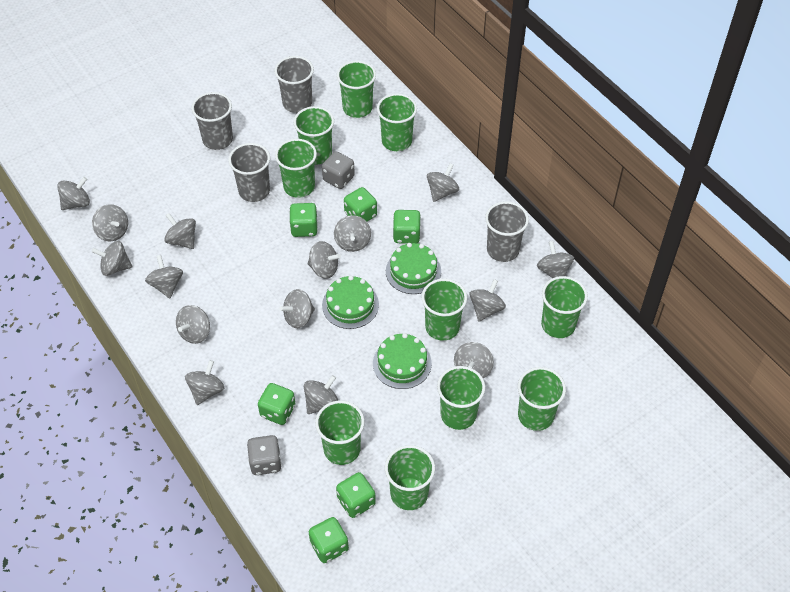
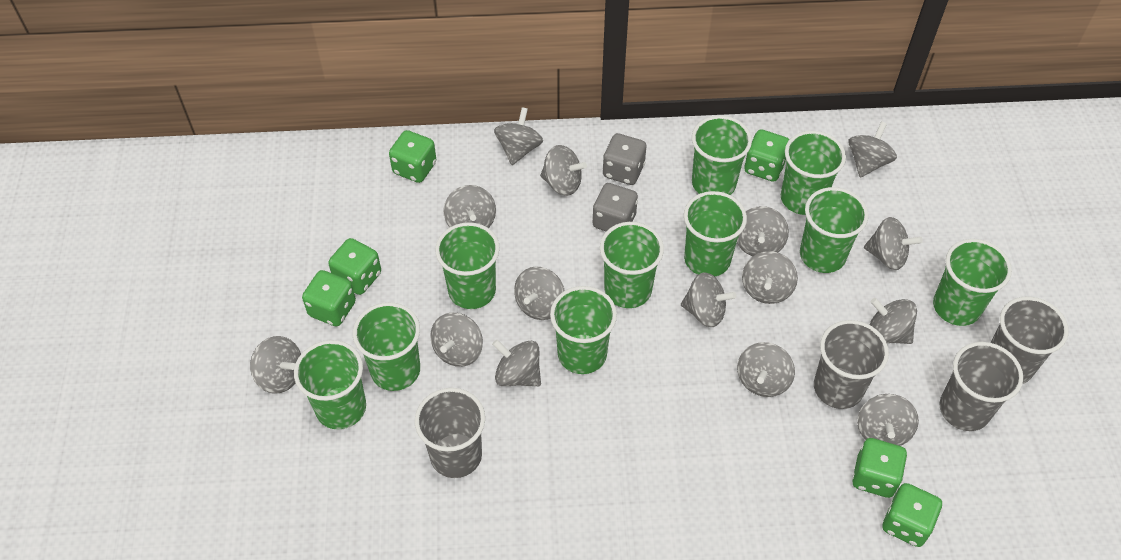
green cake: 3 -> 0

